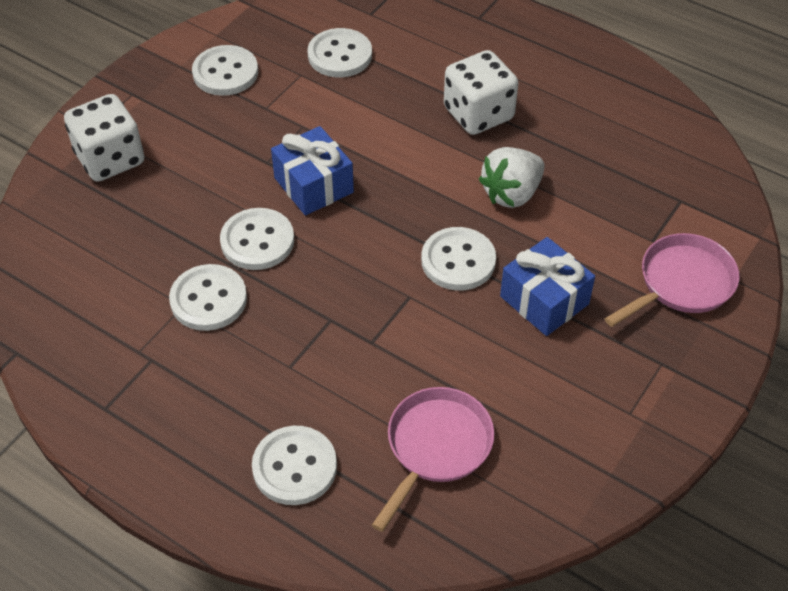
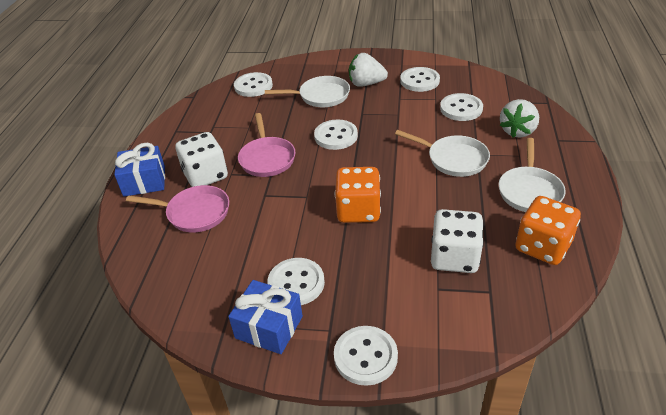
orange dice: 0 -> 2
white pan: 0 -> 3
white strawberry: 1 -> 2

